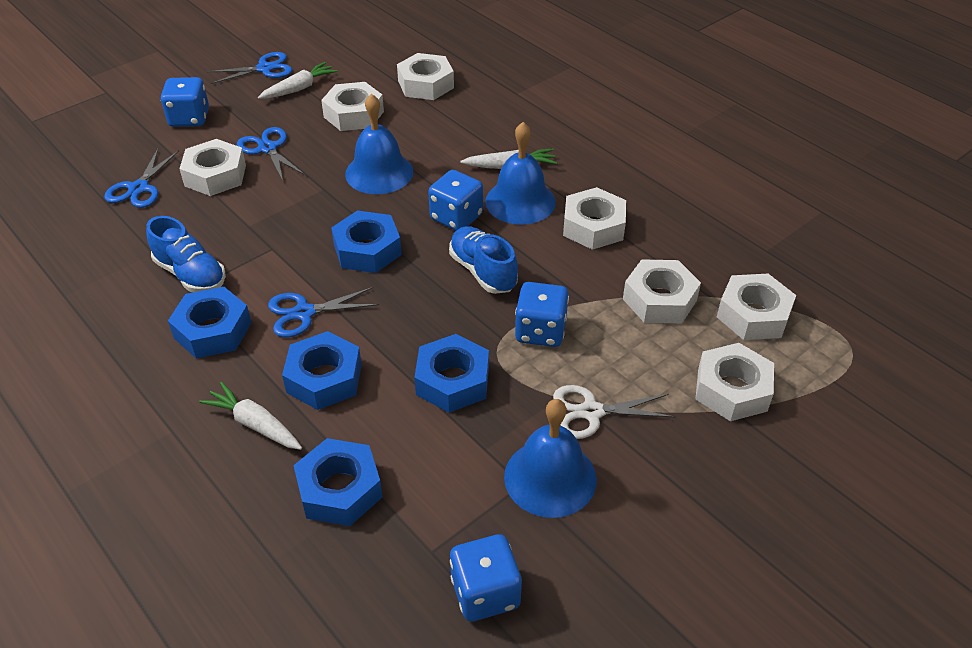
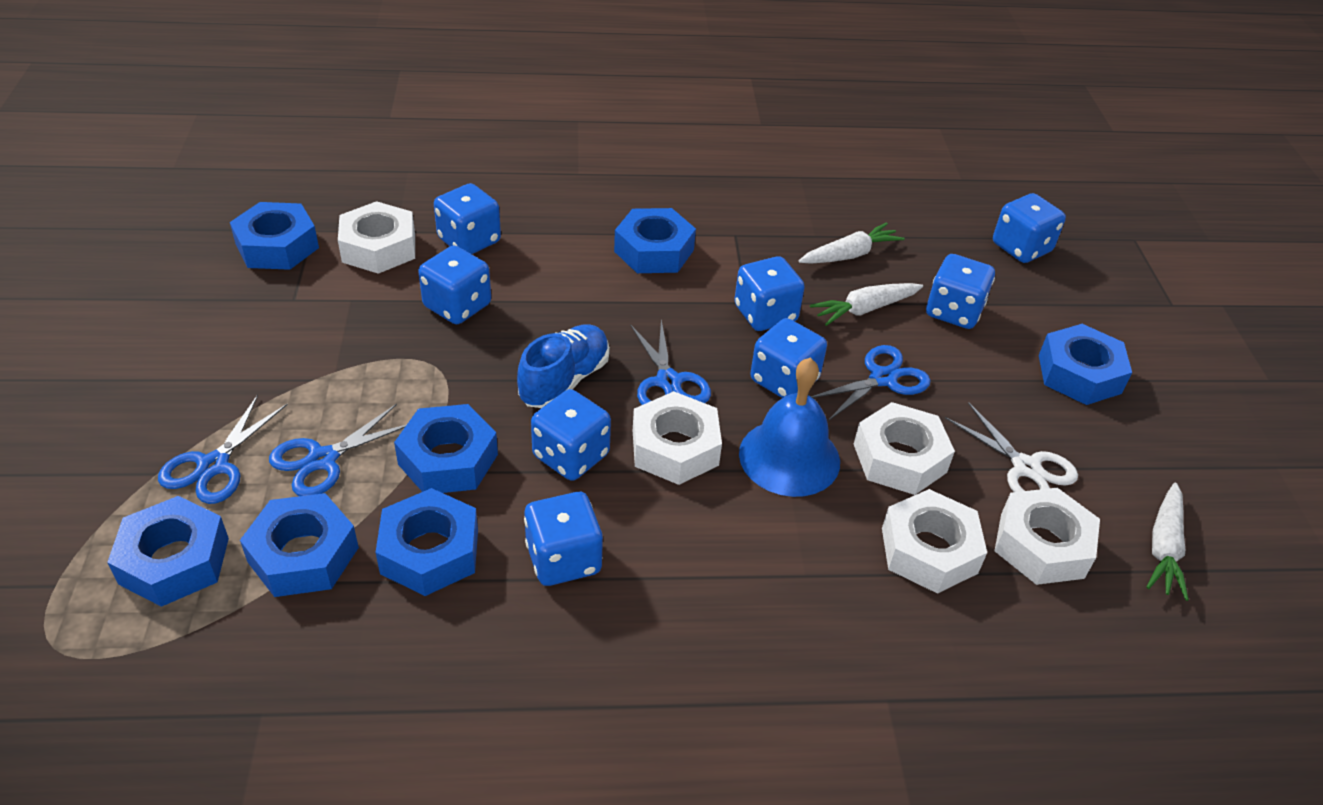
blue bell: 3 -> 1
blue dice: 4 -> 8
blue nut: 5 -> 7
blue shoe: 2 -> 1
white nut: 7 -> 5

